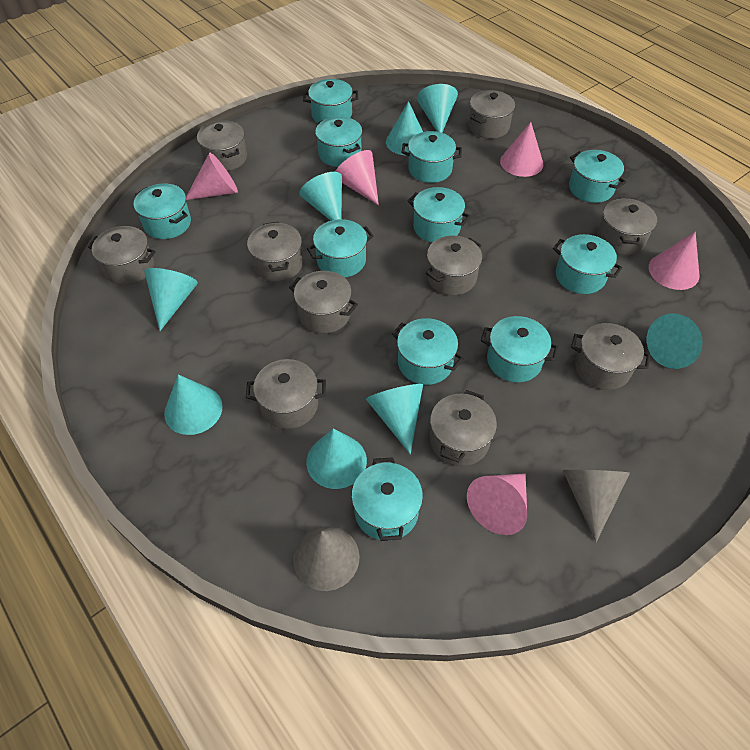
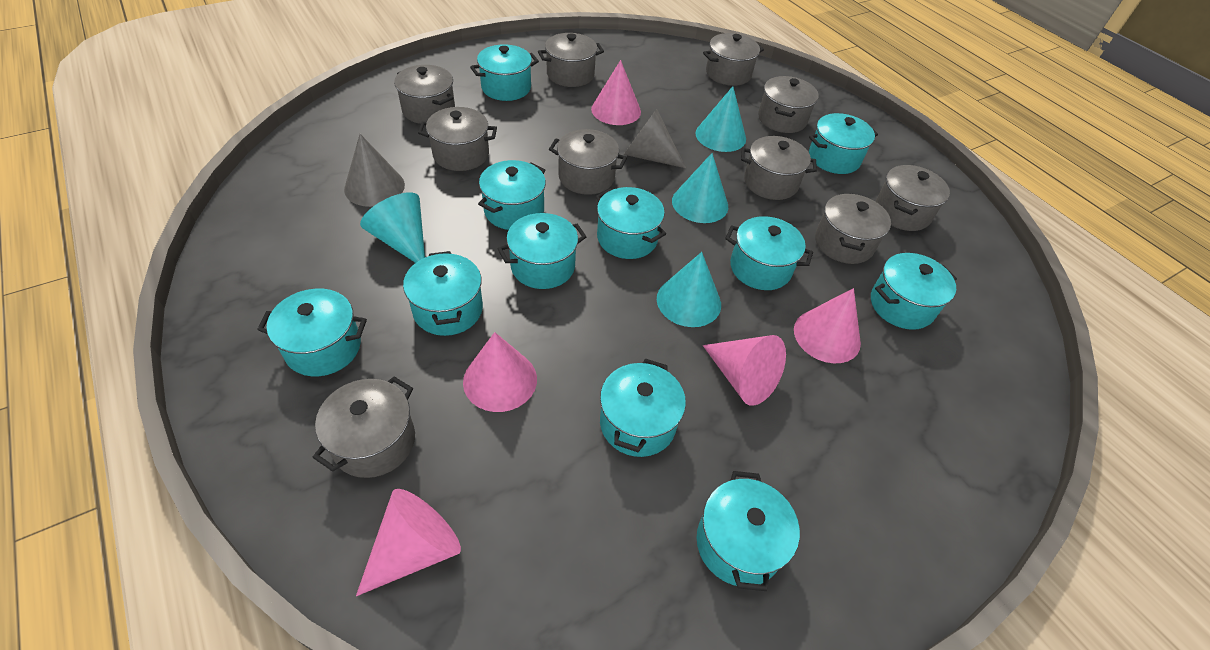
turquoise cone: 8 -> 4

